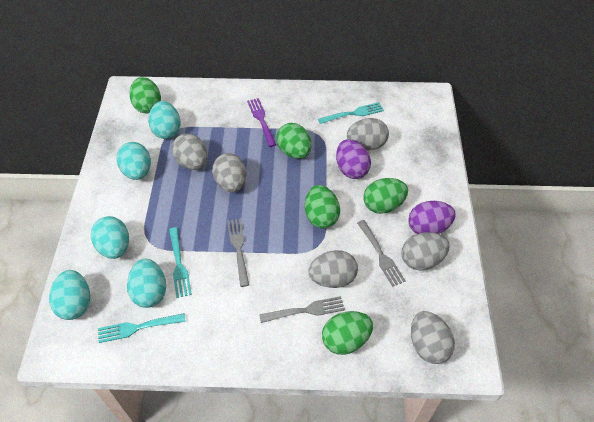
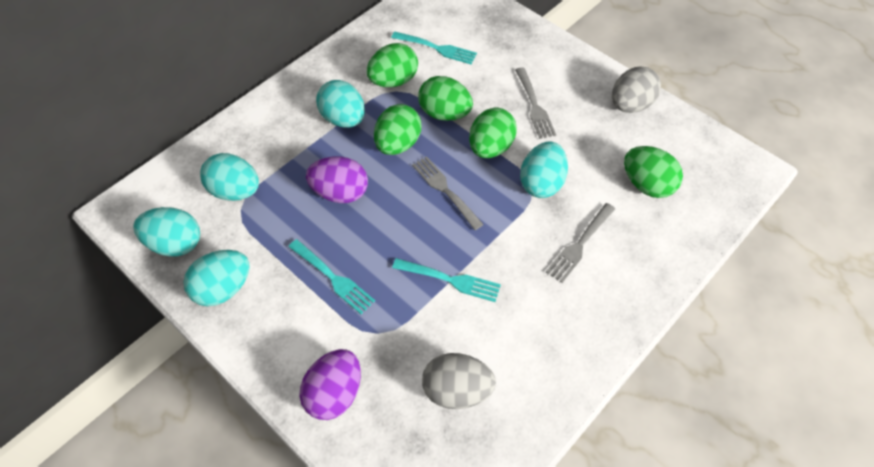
grey egg: 6 -> 2
purple fork: 1 -> 0

